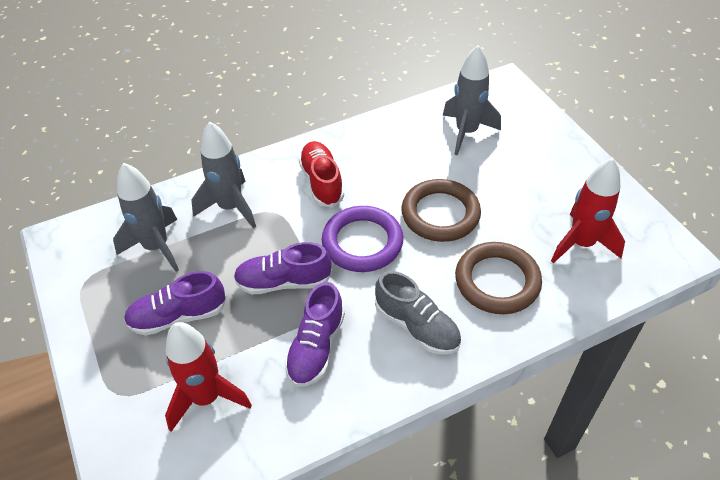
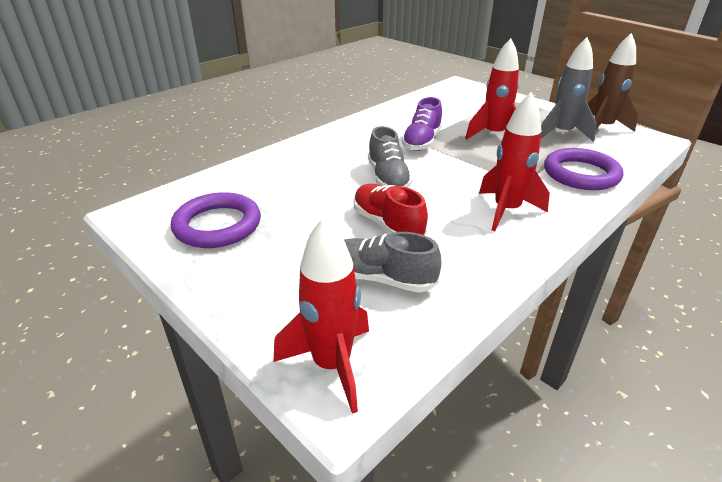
brown ring: 2 -> 0
brown rocket: 0 -> 1
grey rocket: 3 -> 1
grey shoe: 1 -> 2
purple ring: 1 -> 2
purple shoe: 3 -> 1
red rocket: 2 -> 3

